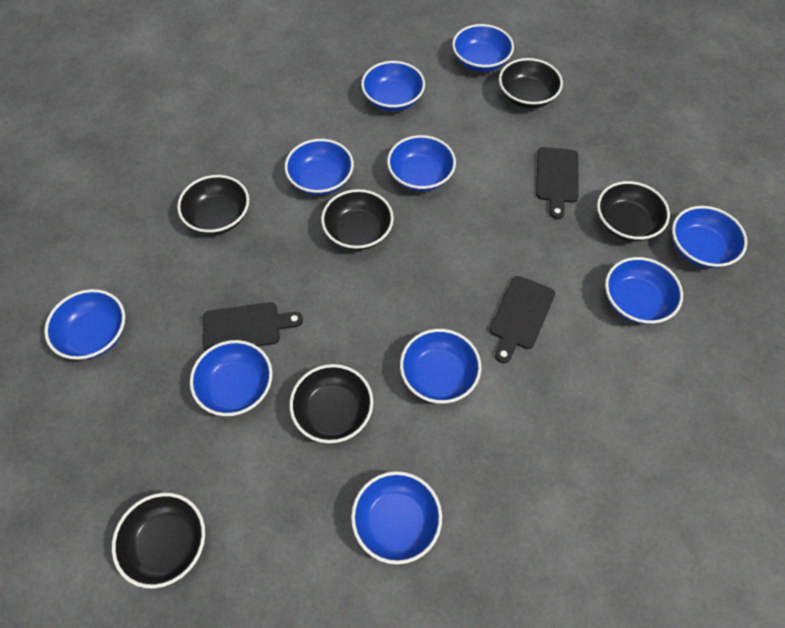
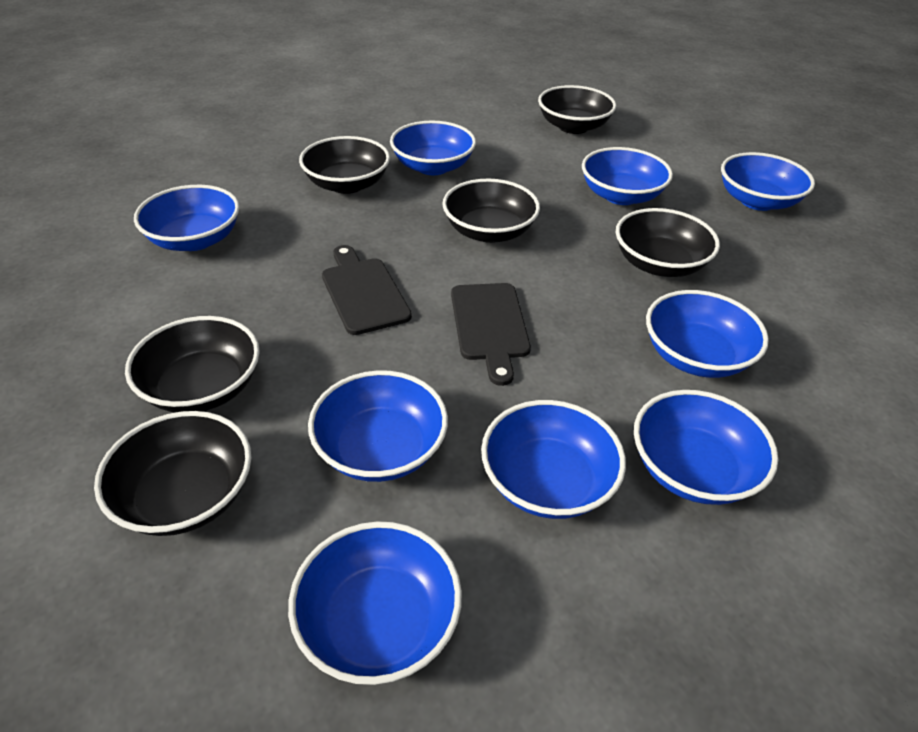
black cutting board: 3 -> 2
blue bowl: 10 -> 9

